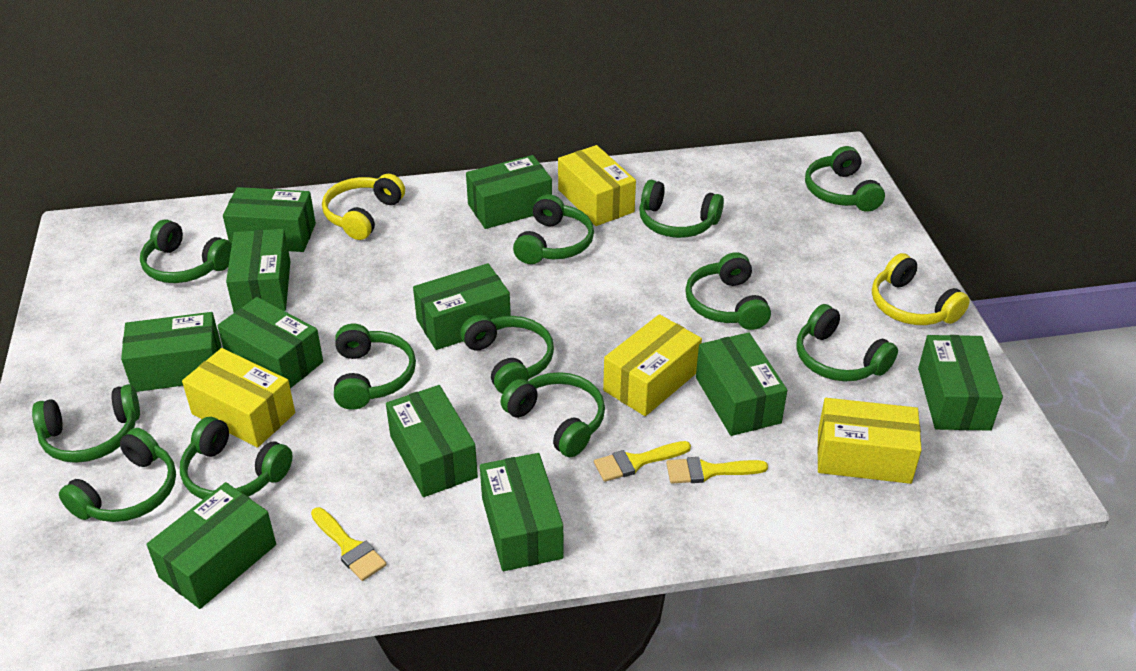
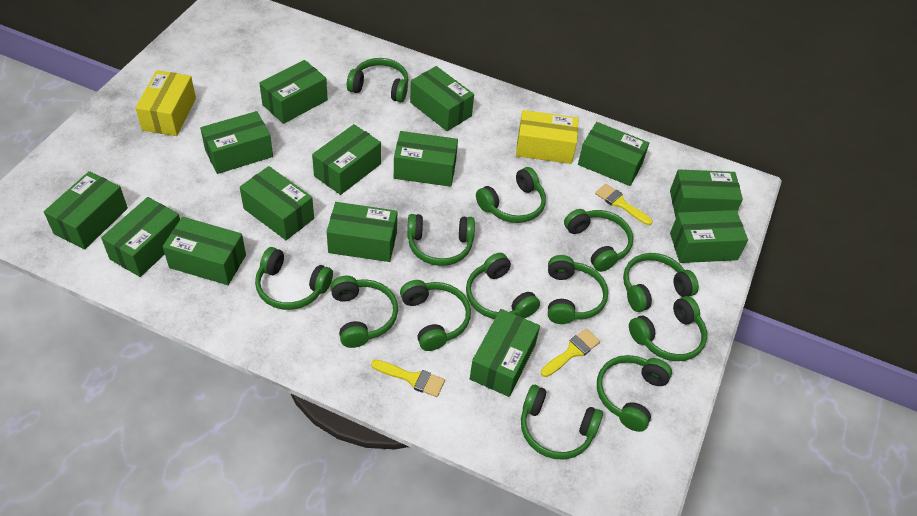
green box: 11 -> 14
green headphones: 12 -> 13
yellow box: 4 -> 2
yellow headphones: 2 -> 0

